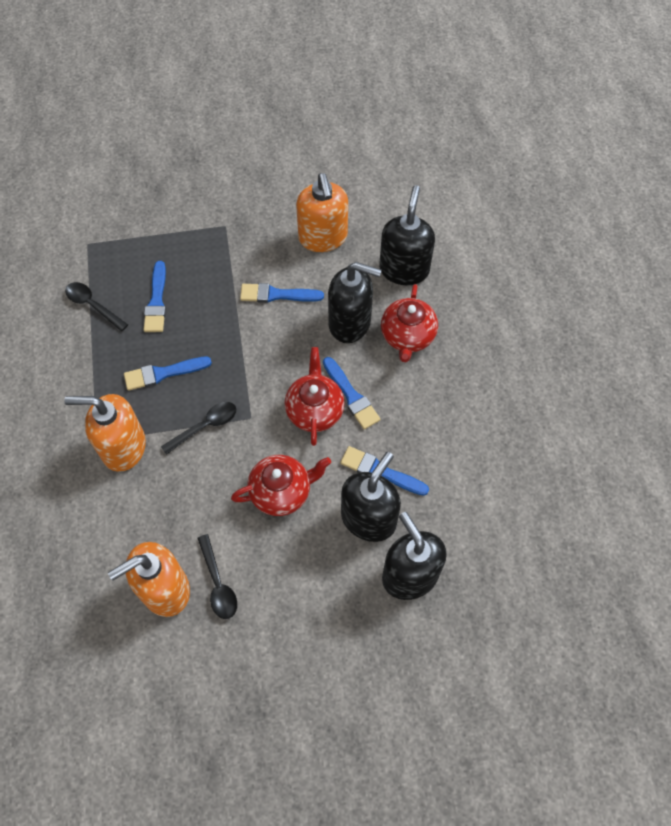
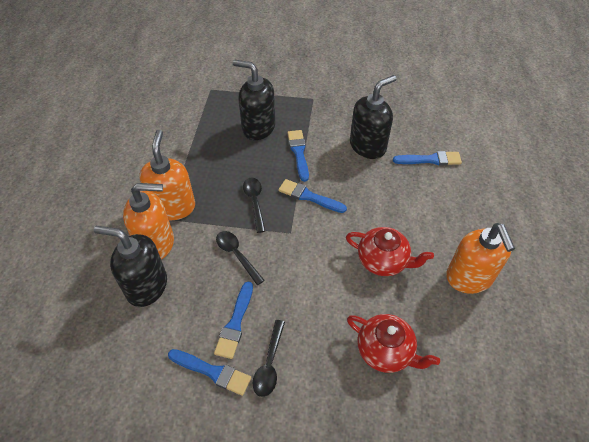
black soap dispenser: 4 -> 3
red teapot: 3 -> 2

